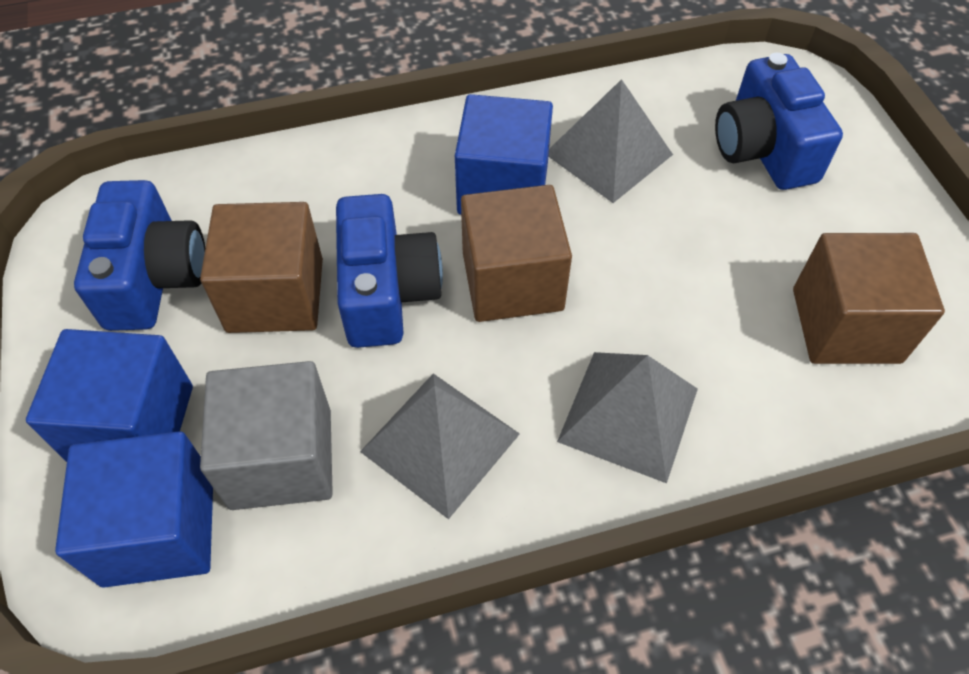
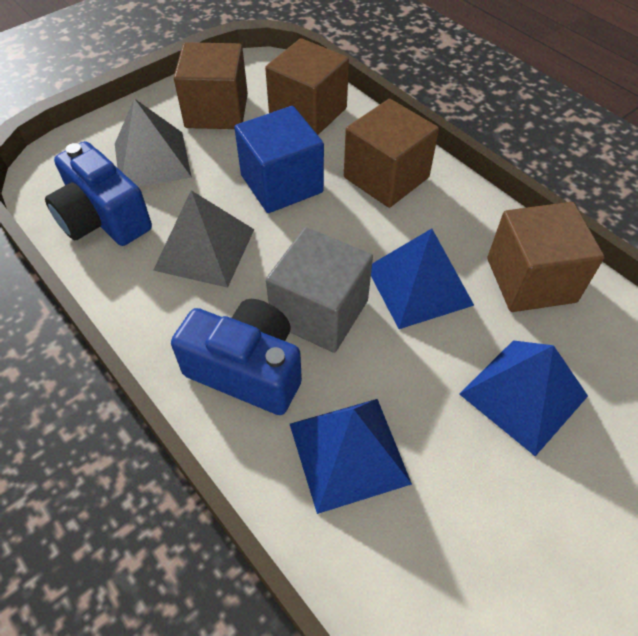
blue camera: 3 -> 2
blue cube: 3 -> 1
blue pyramid: 0 -> 3
brown cube: 3 -> 4
grey pyramid: 3 -> 2

